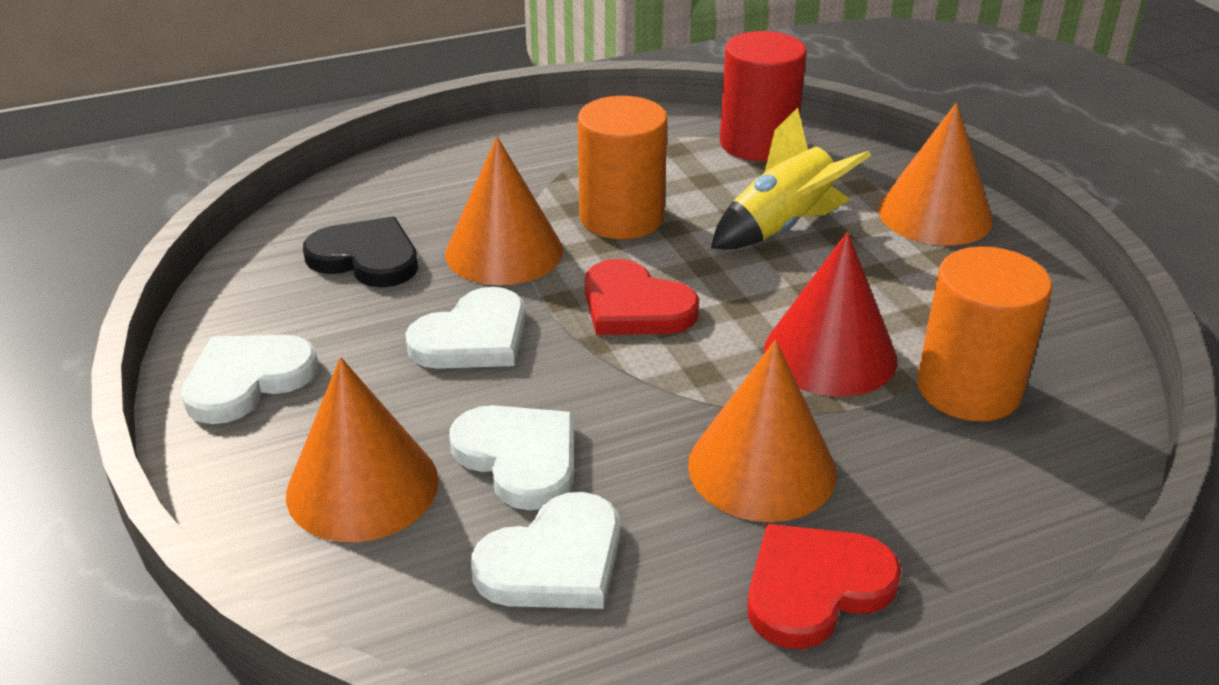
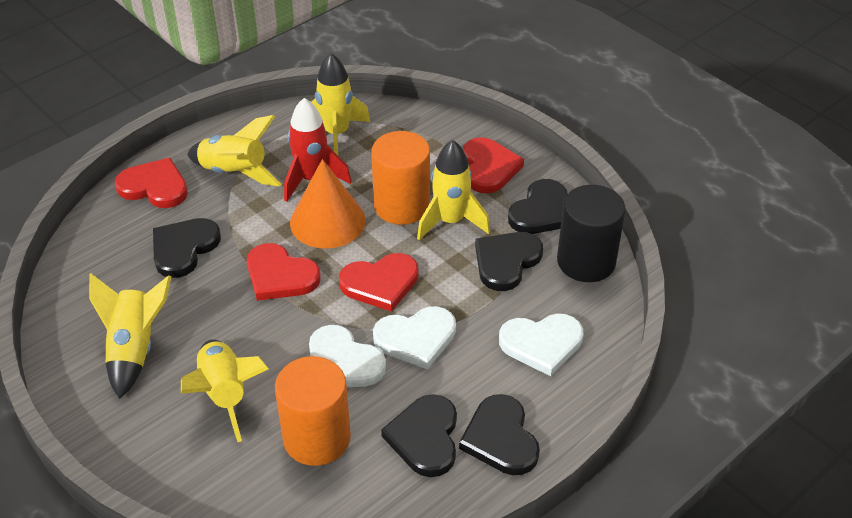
black cylinder: 0 -> 1
black heart: 1 -> 5
orange cone: 4 -> 1
red cone: 1 -> 0
red cylinder: 1 -> 0
red heart: 2 -> 4
red rocket: 0 -> 1
white heart: 4 -> 3
yellow rocket: 1 -> 5

